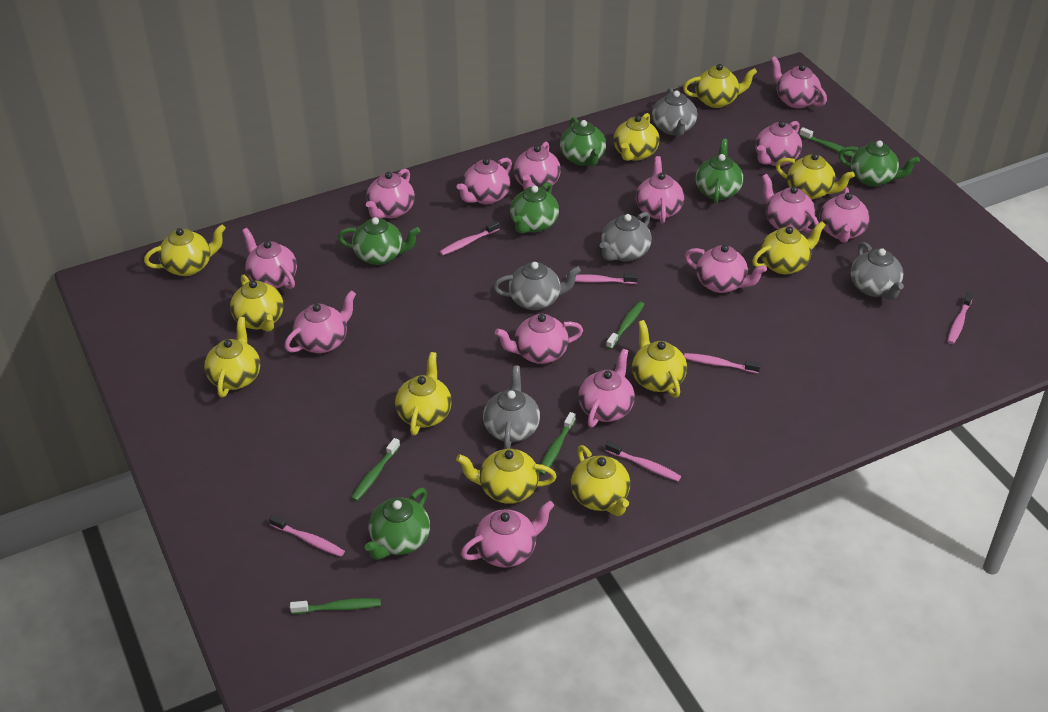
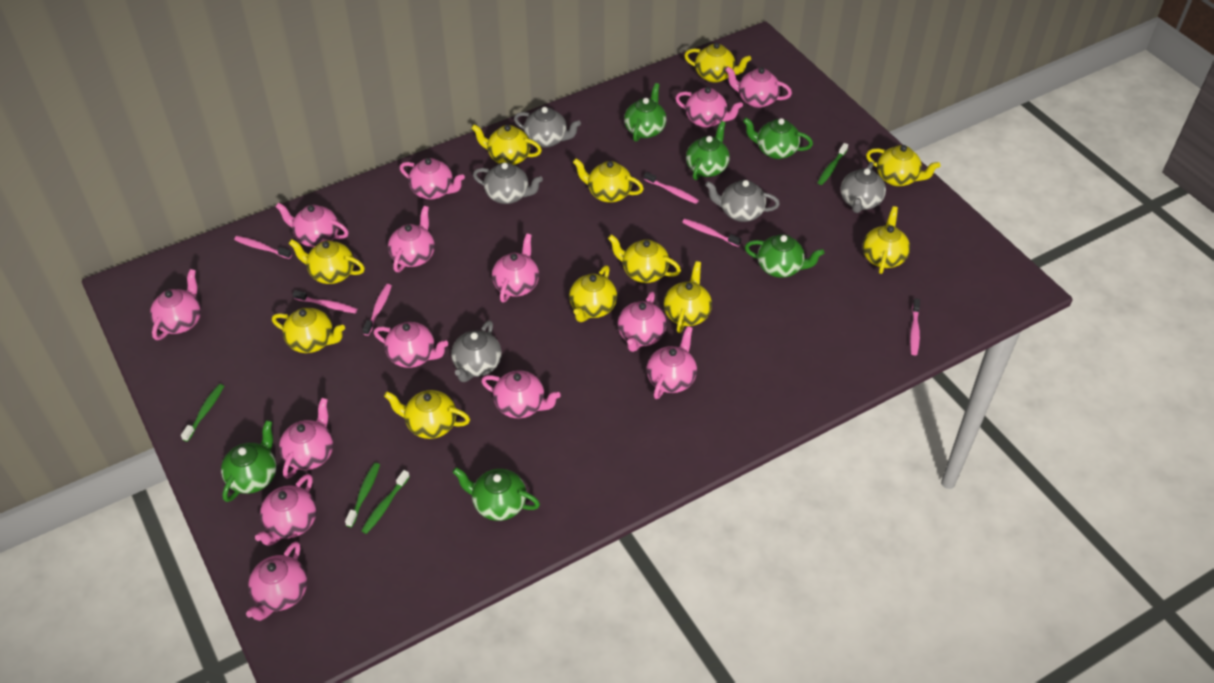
green toothbrush: 5 -> 4

